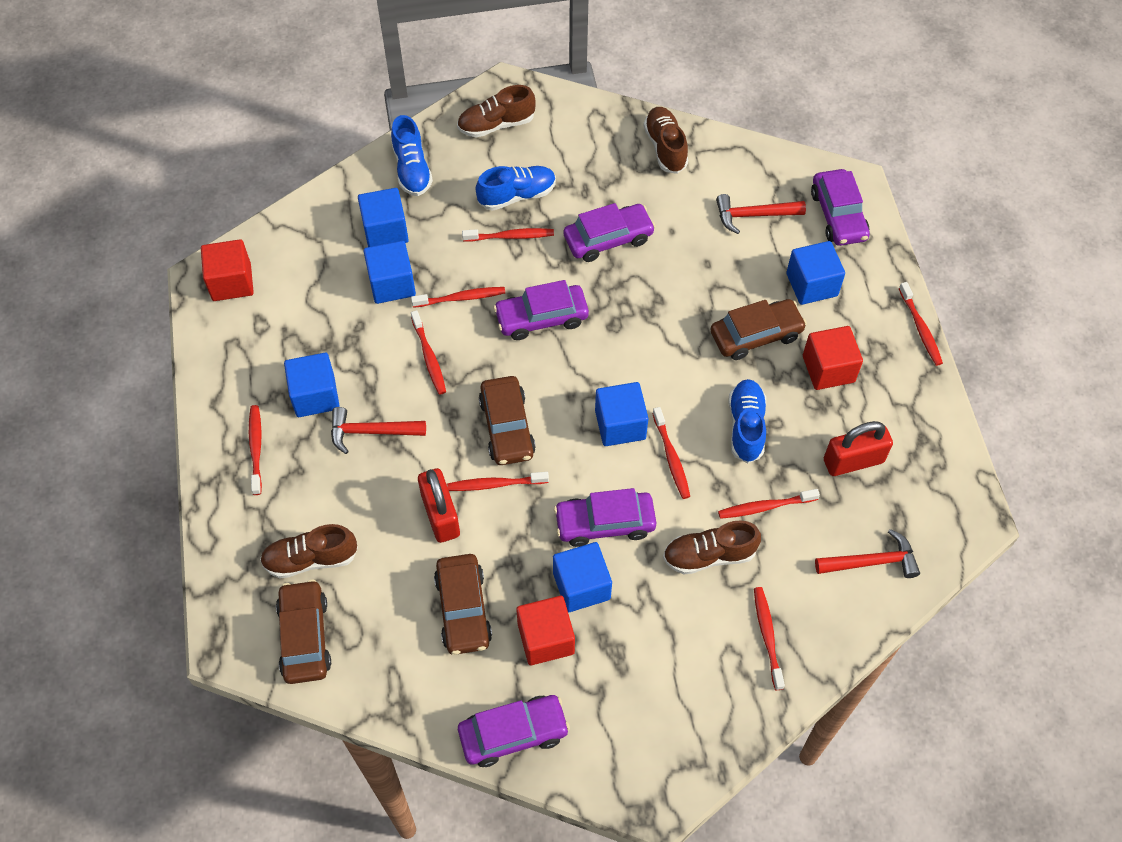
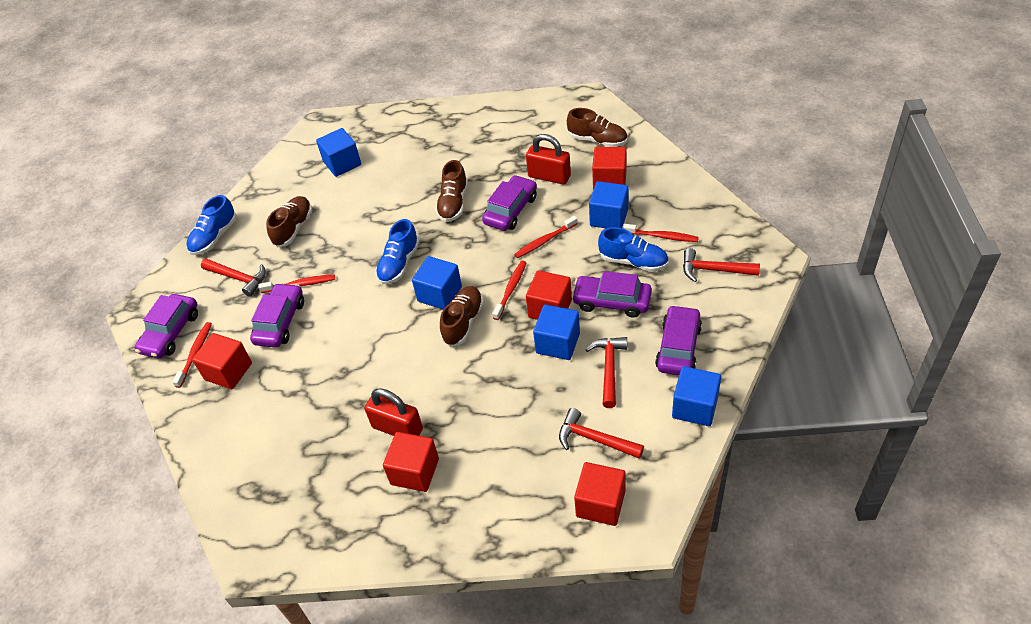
blue cube: 6 -> 5
brown car: 4 -> 0
red cube: 3 -> 5
red hammer: 3 -> 4
red toothbrush: 9 -> 5

